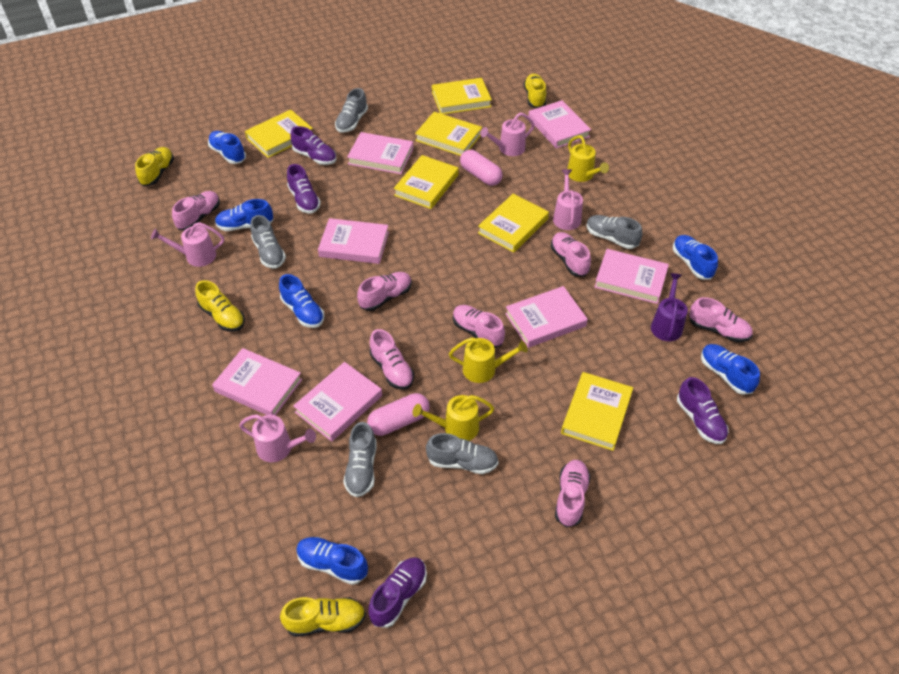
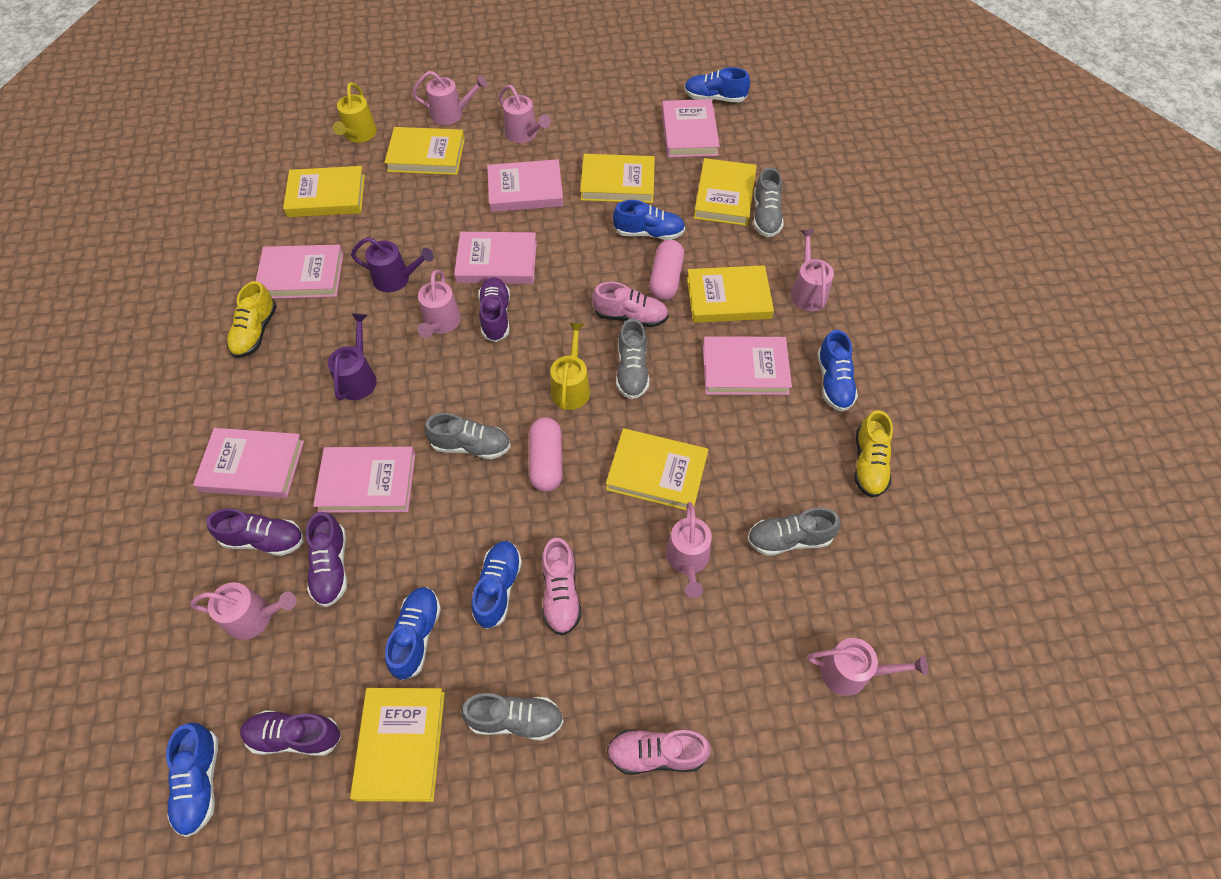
pink shoe: 7 -> 3
pink watering can: 4 -> 7
purple watering can: 1 -> 2
yellow book: 6 -> 7
yellow shoe: 4 -> 2
yellow watering can: 3 -> 2

